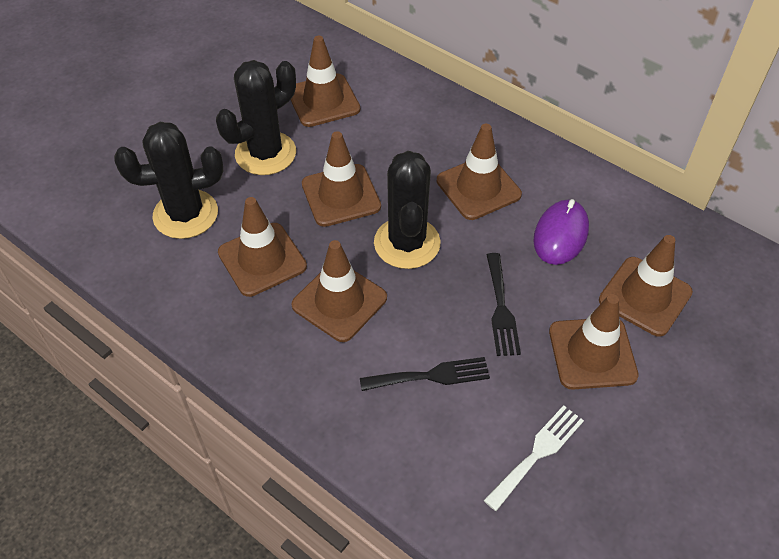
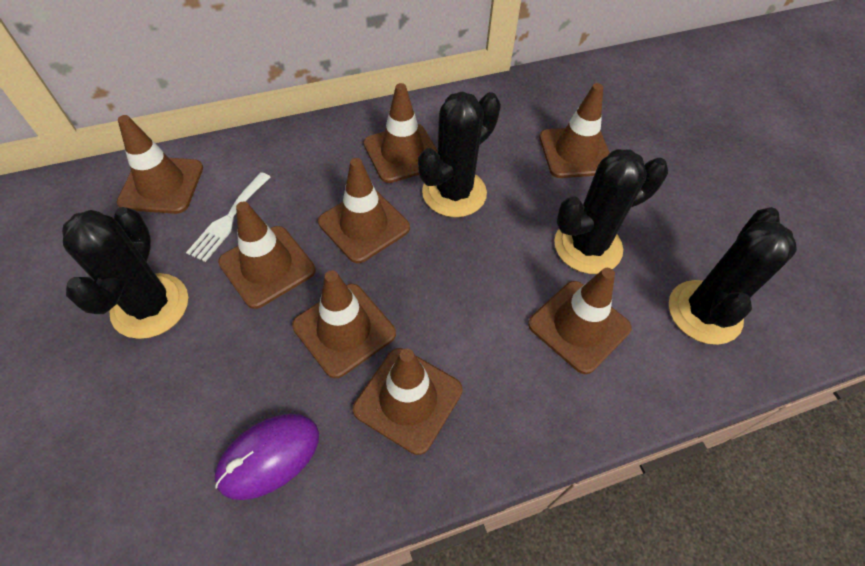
black cactus: 3 -> 4
black fork: 2 -> 0
brown traffic cone: 7 -> 8

